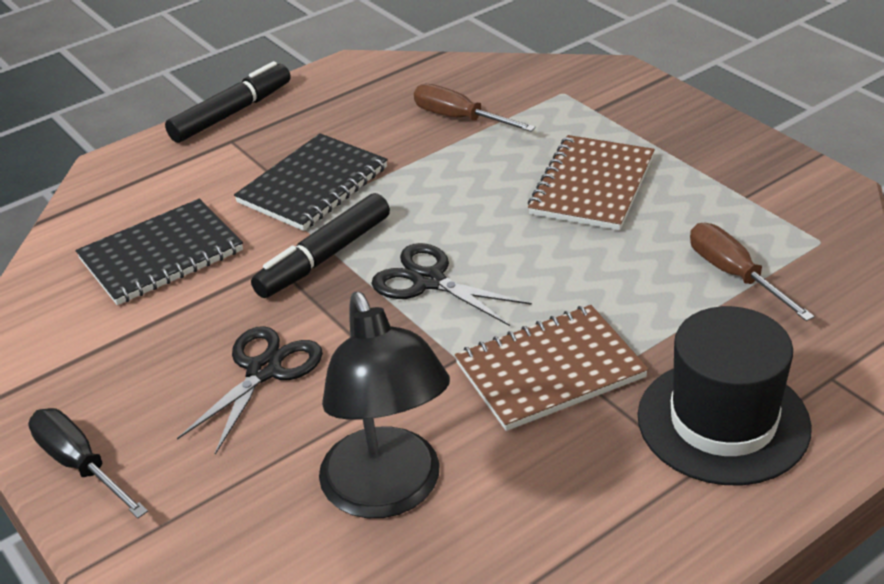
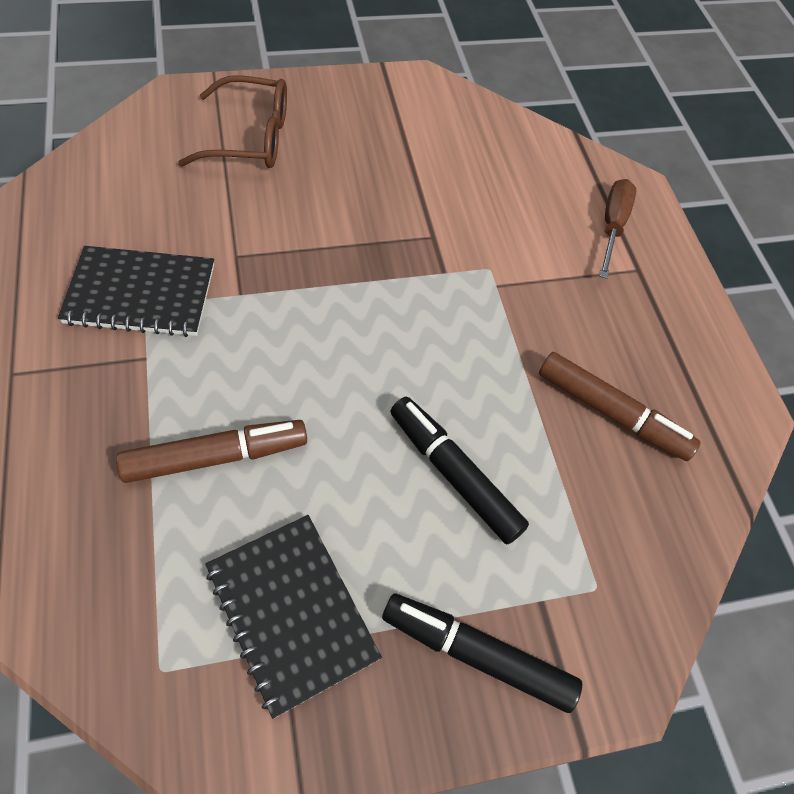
black hat: 1 -> 0
black lamp: 1 -> 0
black scissors: 2 -> 0
black screwdriver: 1 -> 0
brown glasses: 0 -> 1
brown marker: 0 -> 2
brown notebook: 2 -> 0
brown screwdriver: 2 -> 1

